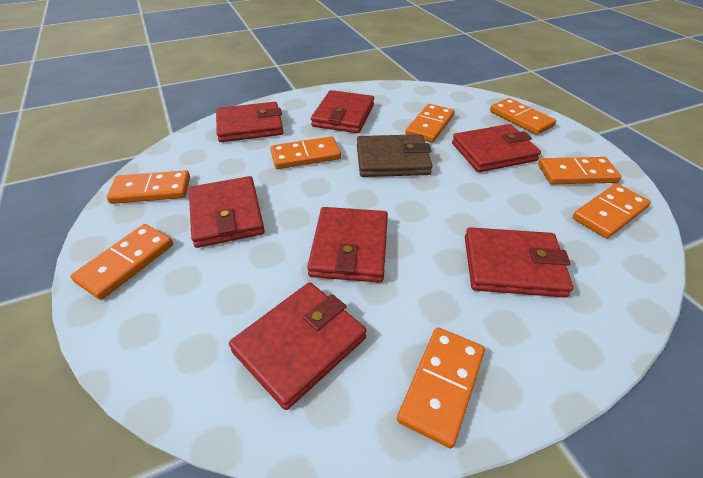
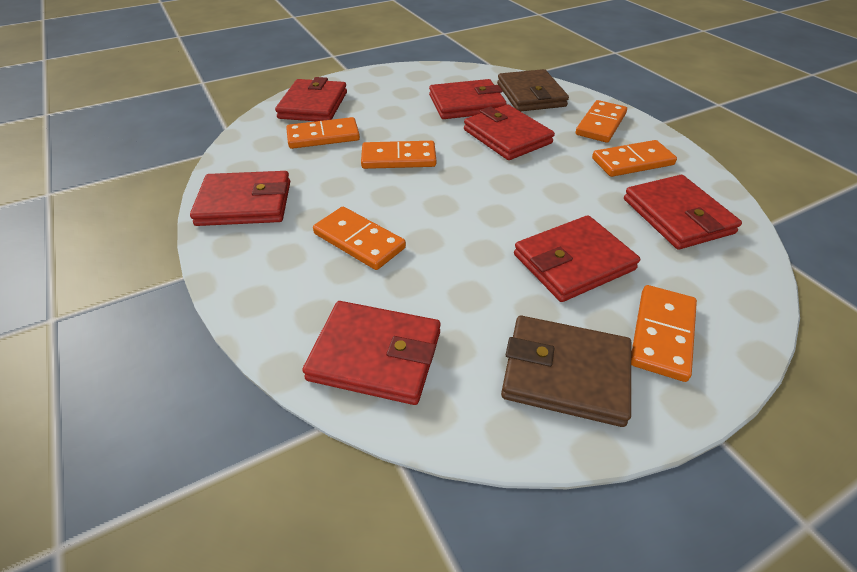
brown wallet: 1 -> 2
orange domino: 8 -> 6

